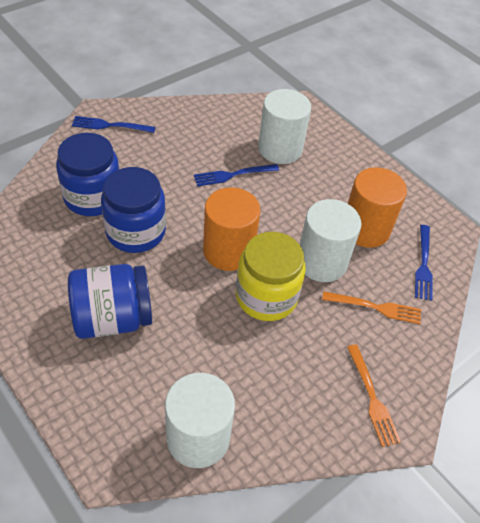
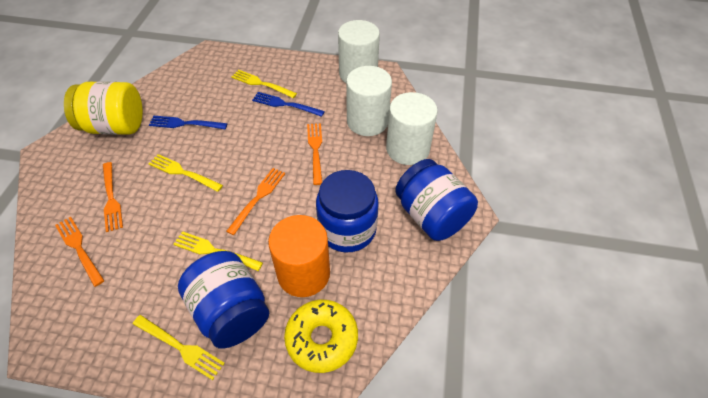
blue fork: 3 -> 2
orange cylinder: 2 -> 1
orange fork: 2 -> 4
yellow donut: 0 -> 1
yellow fork: 0 -> 4

